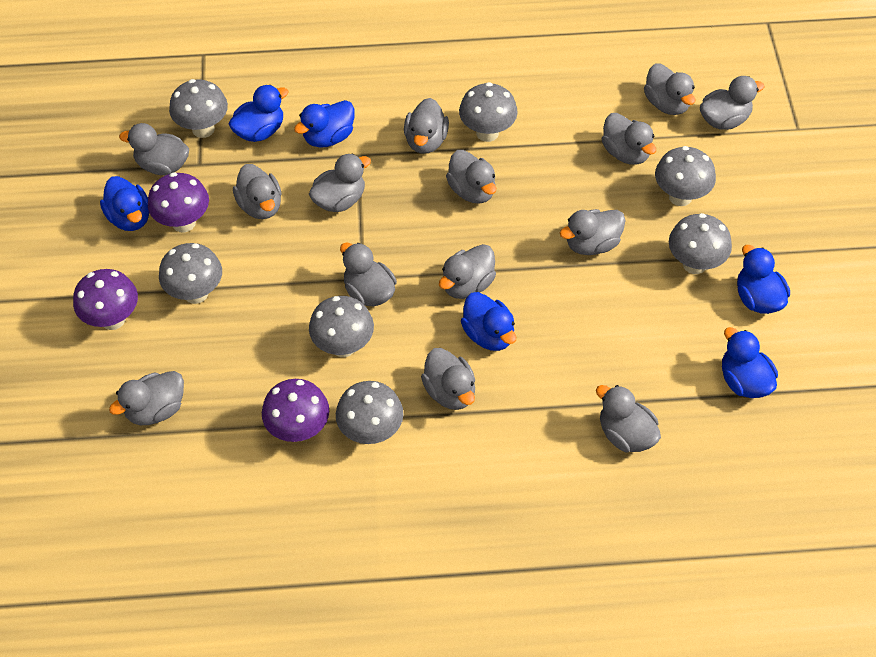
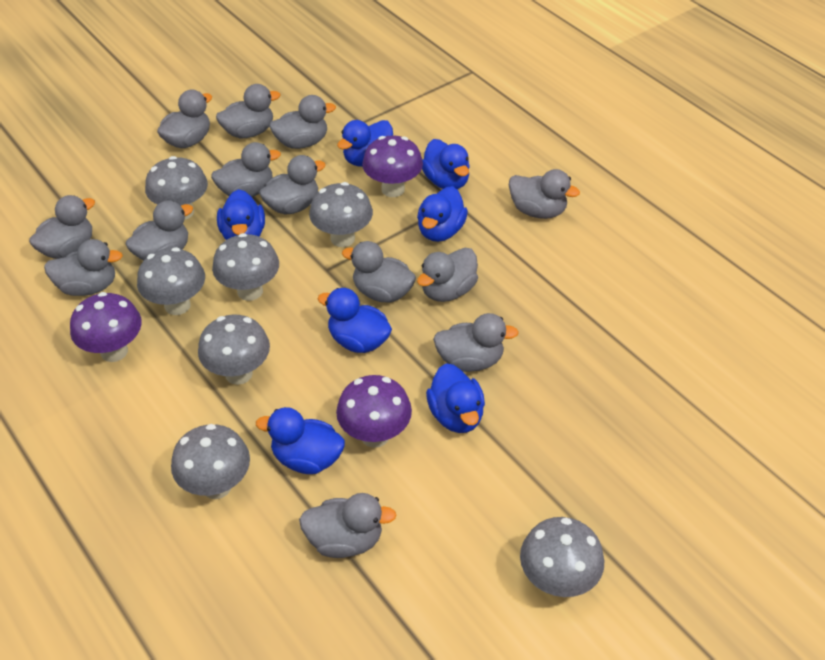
blue duck: 6 -> 7
grey duck: 14 -> 13

